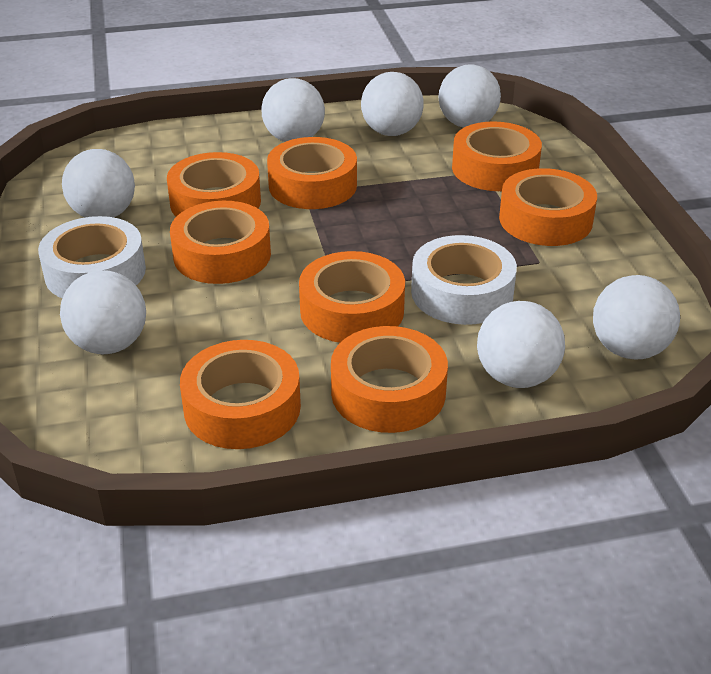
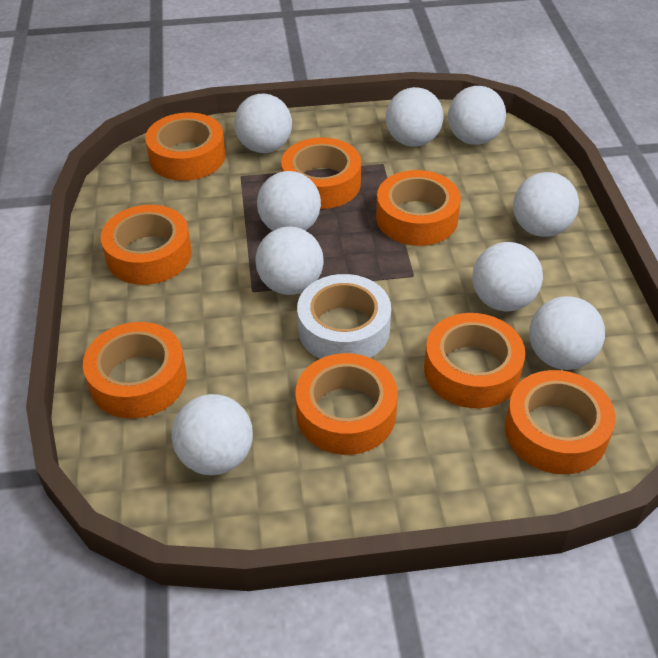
white ball: 7 -> 9
white tape: 2 -> 1

